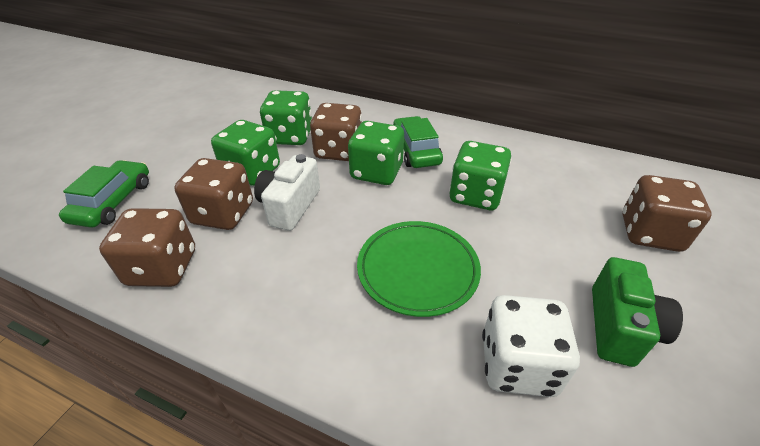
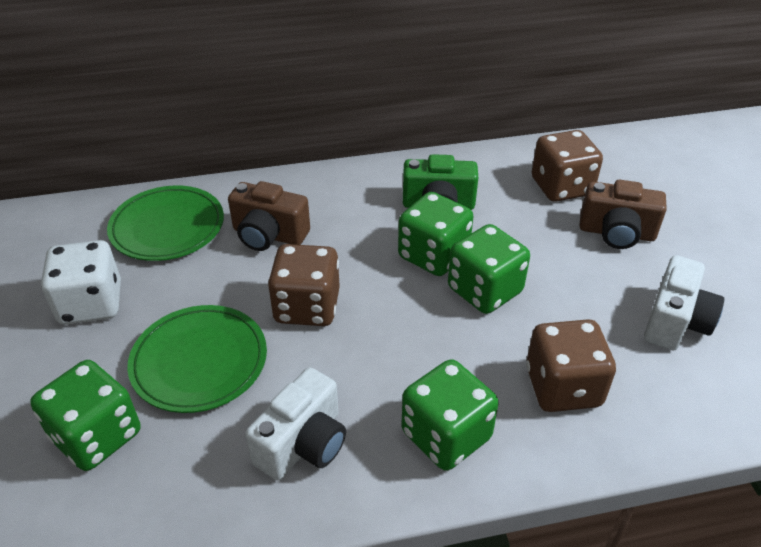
brown camera: 0 -> 2
brown dice: 4 -> 3
green car: 2 -> 0
green plate: 1 -> 2
white camera: 1 -> 2

